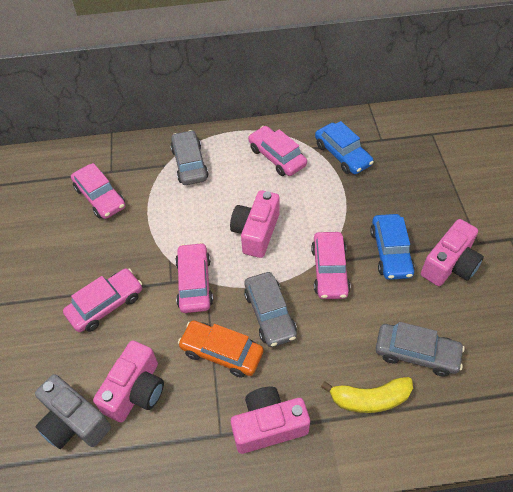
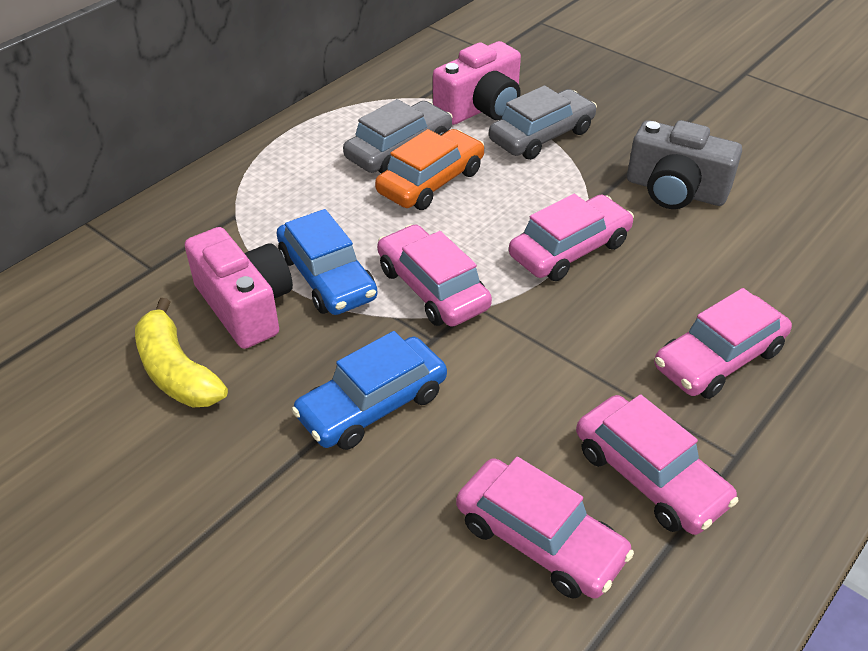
grey car: 3 -> 2
pink camera: 4 -> 2

